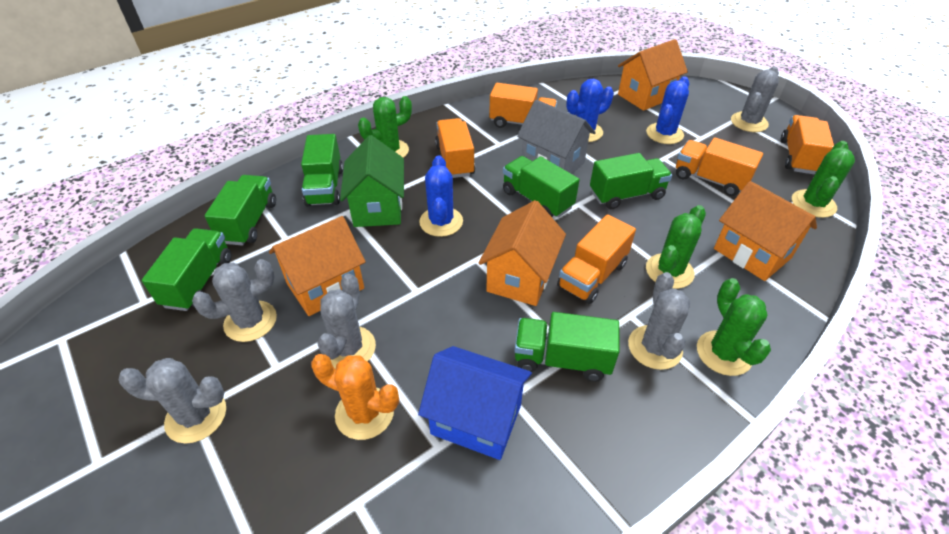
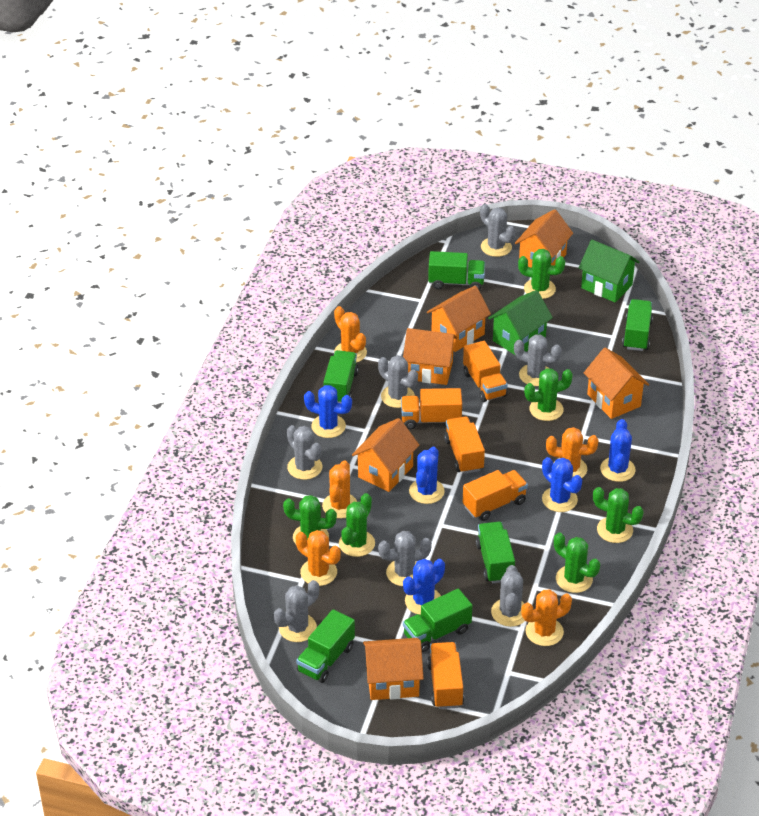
blue cactus: 3 -> 5
blue house: 1 -> 0
green cactus: 4 -> 6
green house: 1 -> 2
grey cactus: 5 -> 7
grey house: 1 -> 0
orange cactus: 1 -> 5
orange house: 4 -> 6

